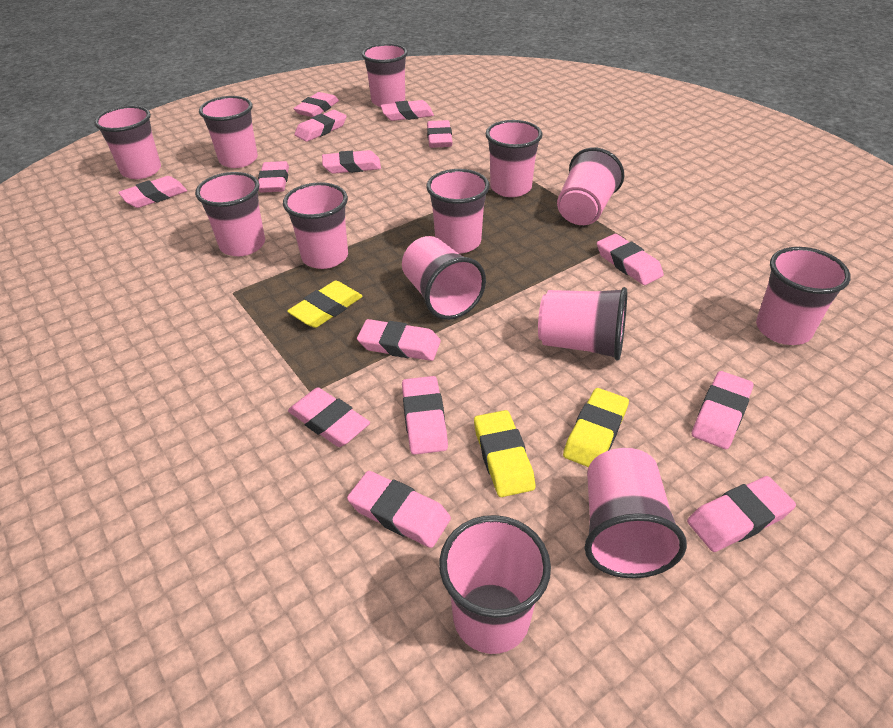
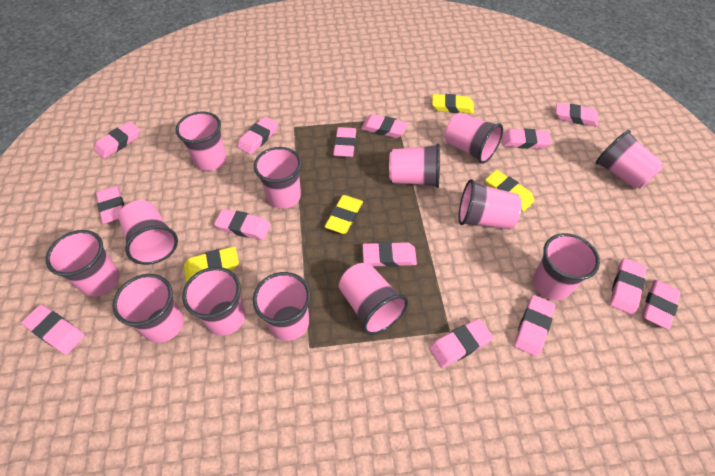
yellow eraser: 3 -> 4

